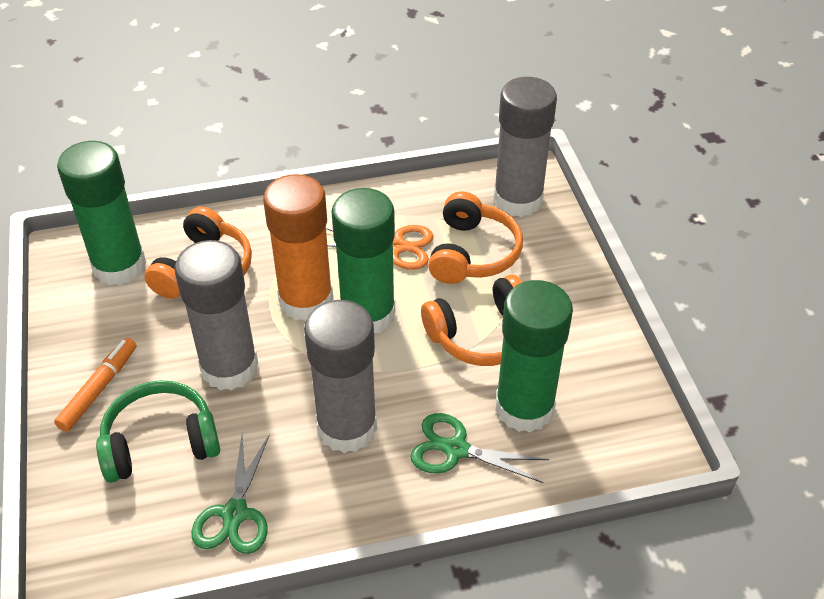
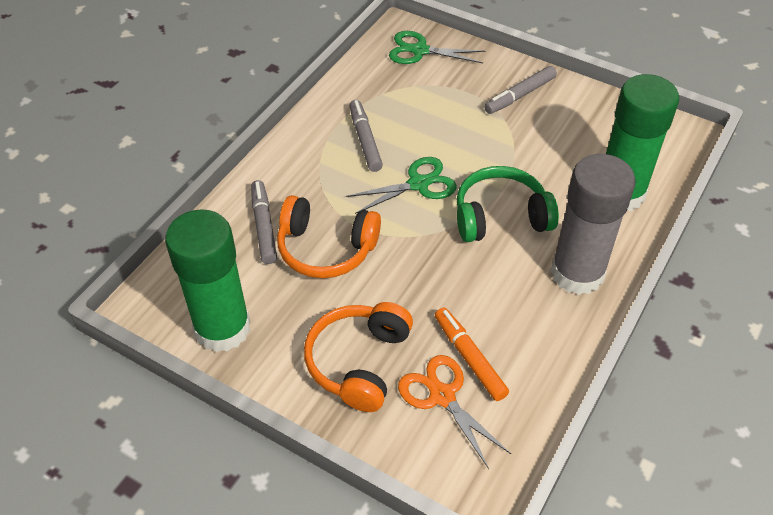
green glue stick: 3 -> 2
grey glue stick: 3 -> 1
grey marker: 0 -> 3
orange glue stick: 1 -> 0
orange headphones: 3 -> 2

